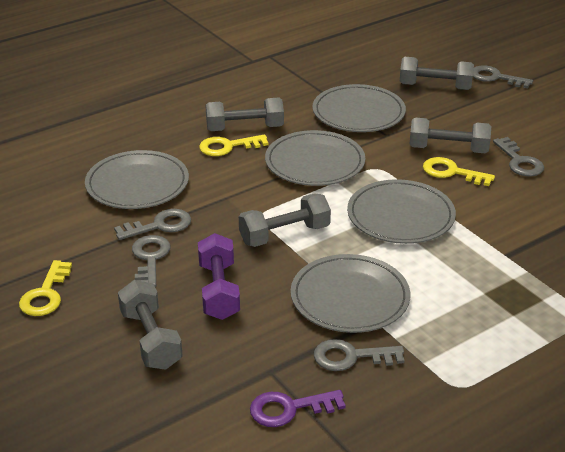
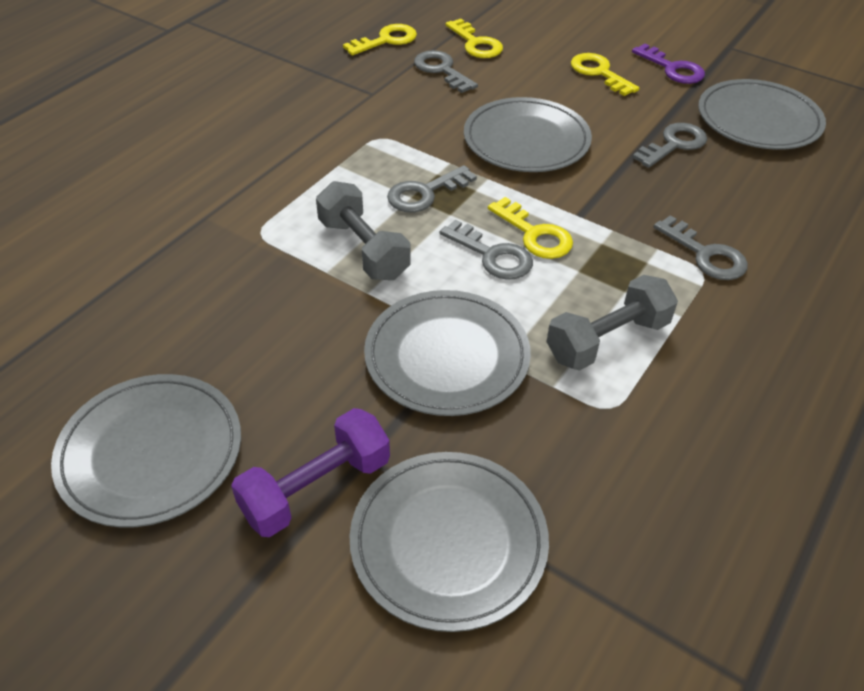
grey dumbbell: 5 -> 2
yellow key: 3 -> 4

